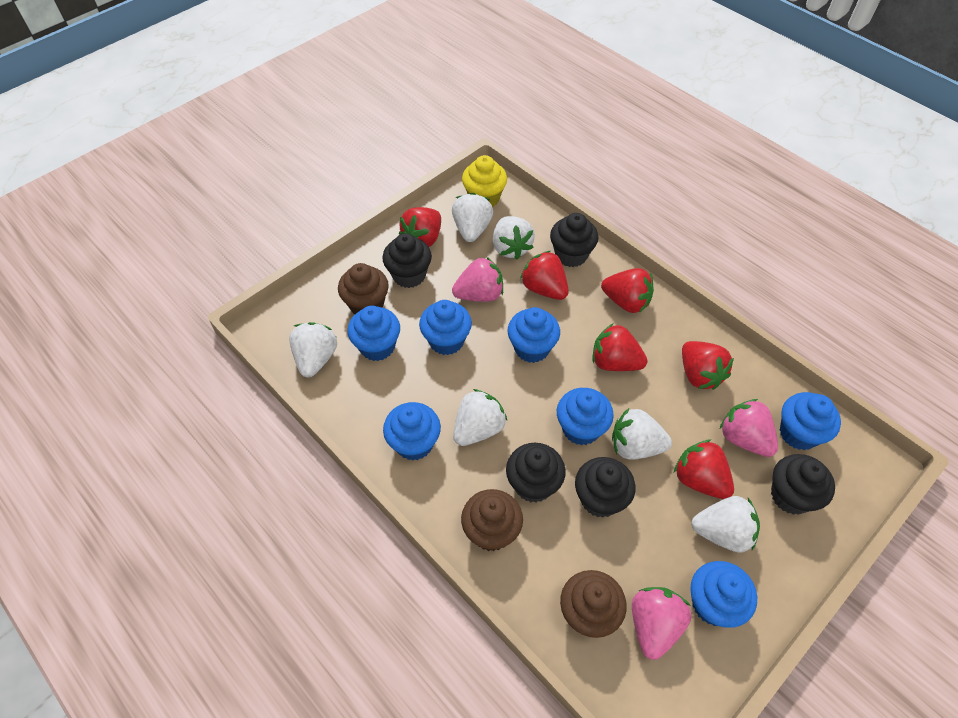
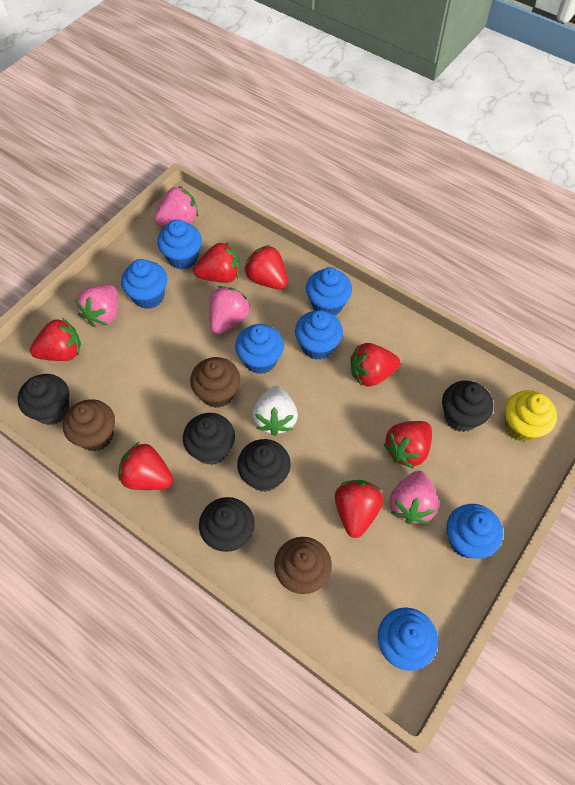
pink strawberry: 3 -> 4
red strawberry: 6 -> 7
white strawberry: 6 -> 1

